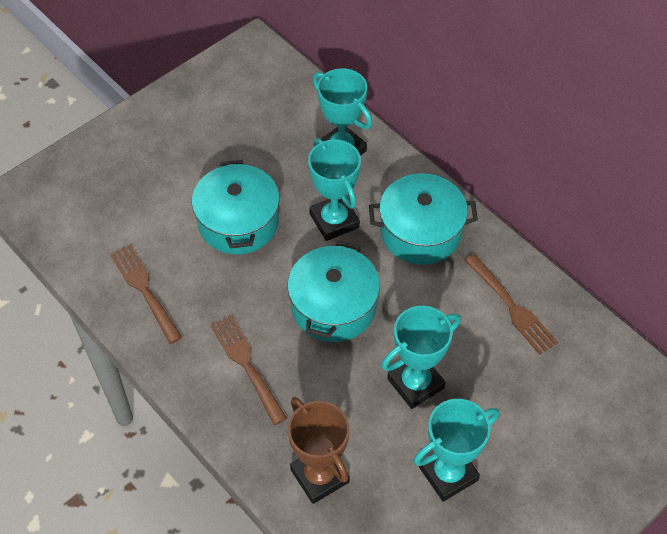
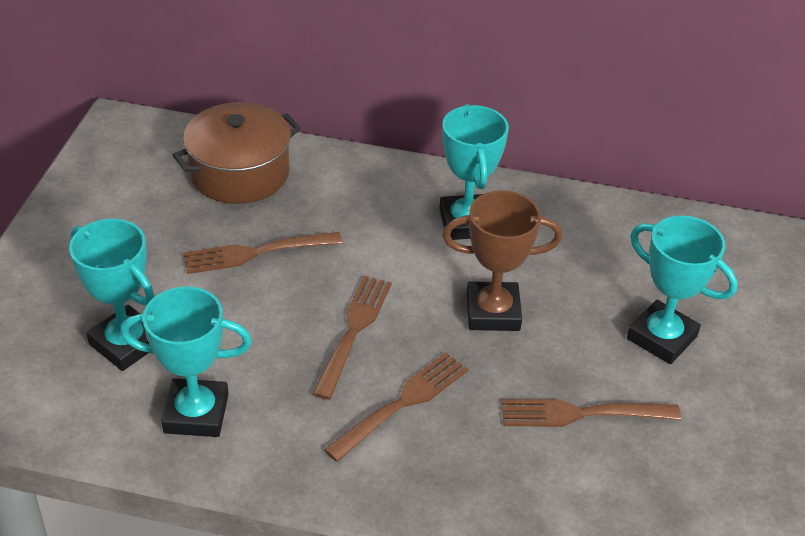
brown fork: 3 -> 4
brown pot: 0 -> 1
turquoise pot: 3 -> 0

